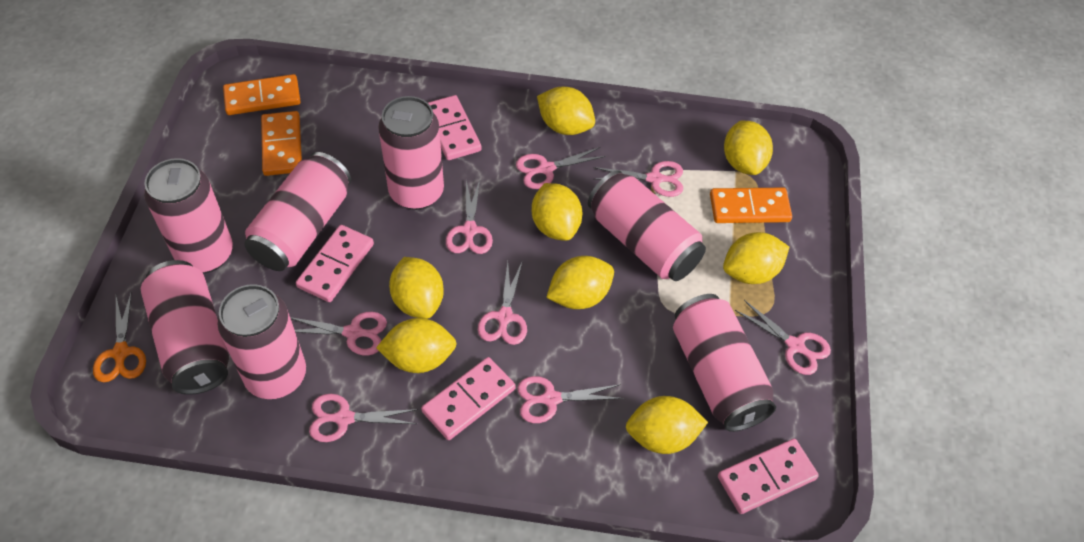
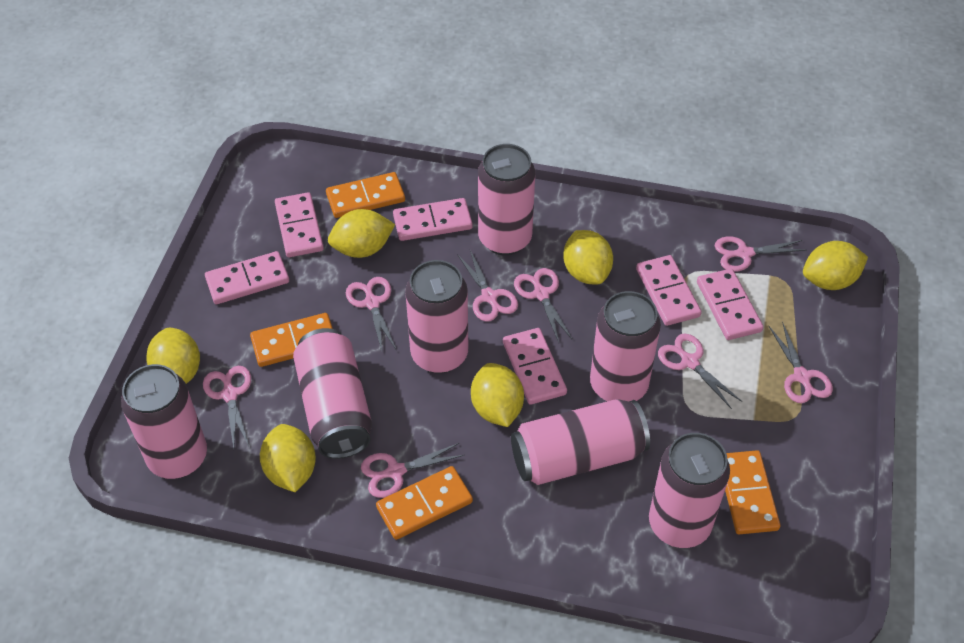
orange domino: 3 -> 4
orange scissors: 1 -> 0
pink domino: 4 -> 6
yellow lemon: 8 -> 6

